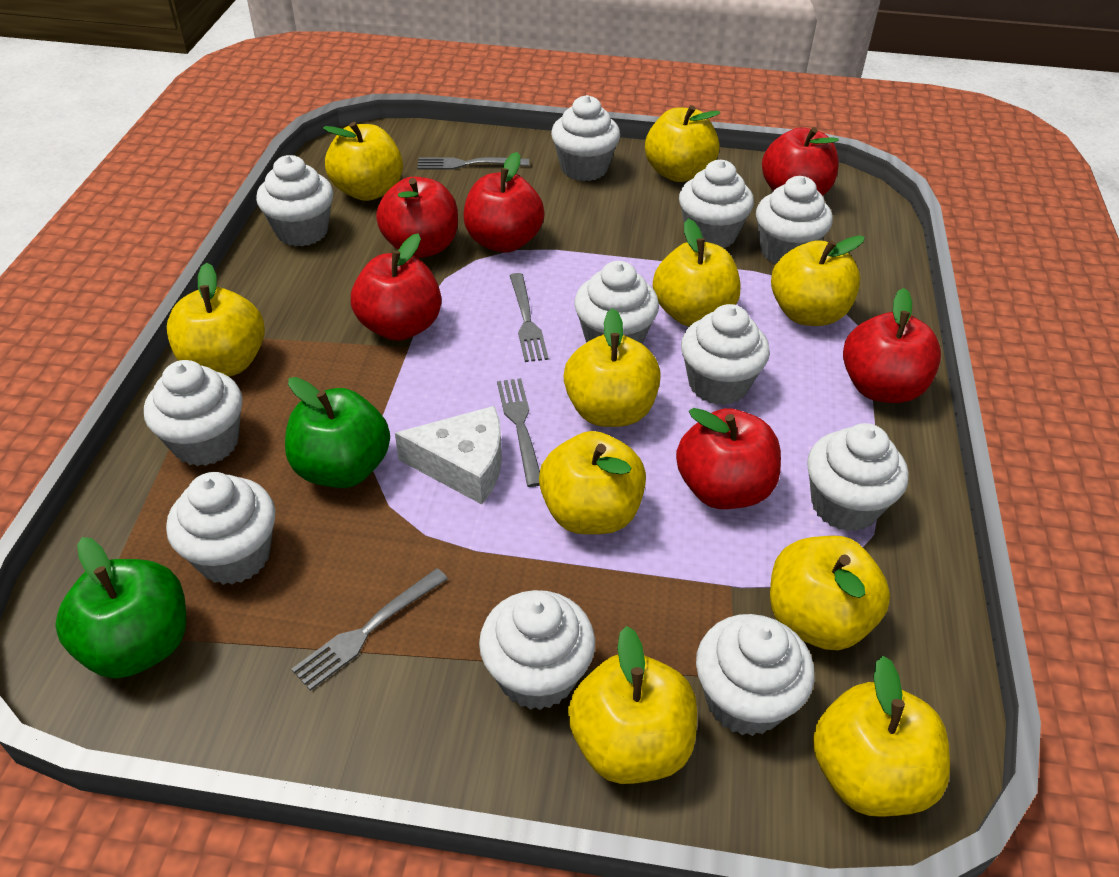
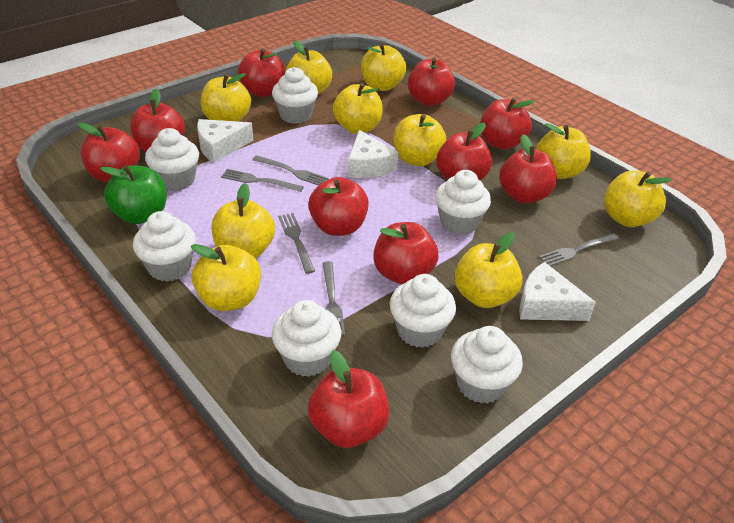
green apple: 2 -> 1
grey fork: 4 -> 5
red apple: 6 -> 10
white cheese: 1 -> 3
white cupcake: 11 -> 7

